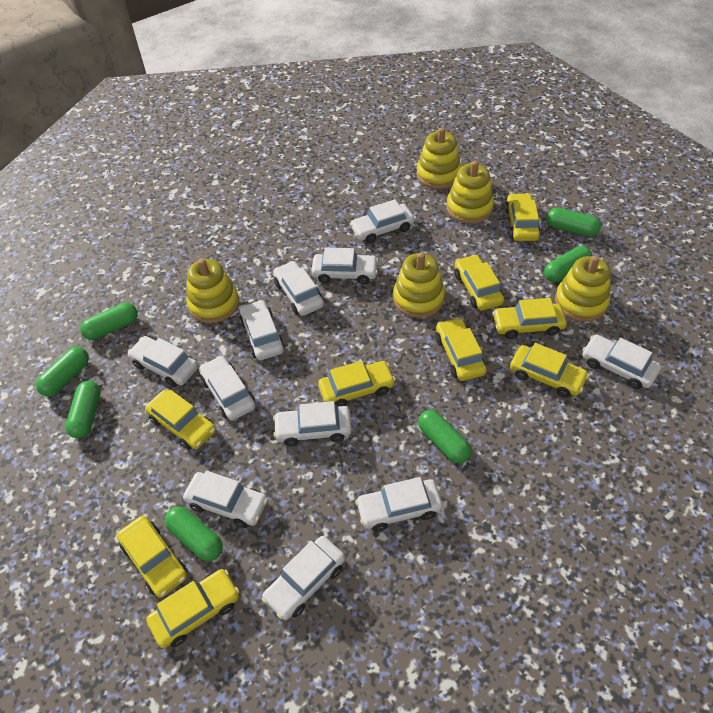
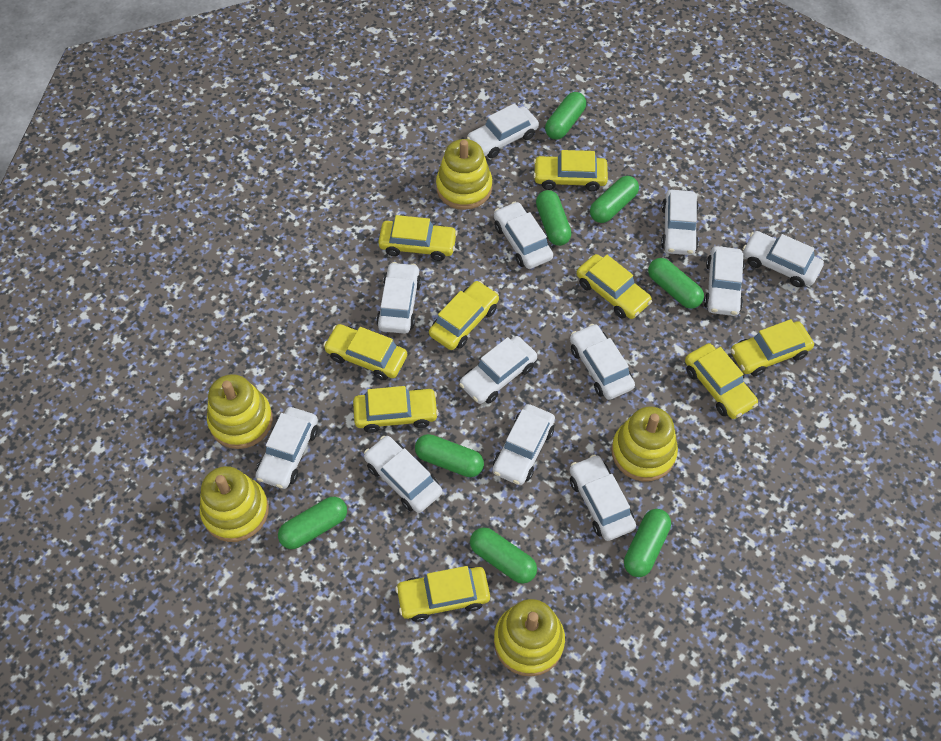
green capsule: 7 -> 8
white car: 11 -> 12

